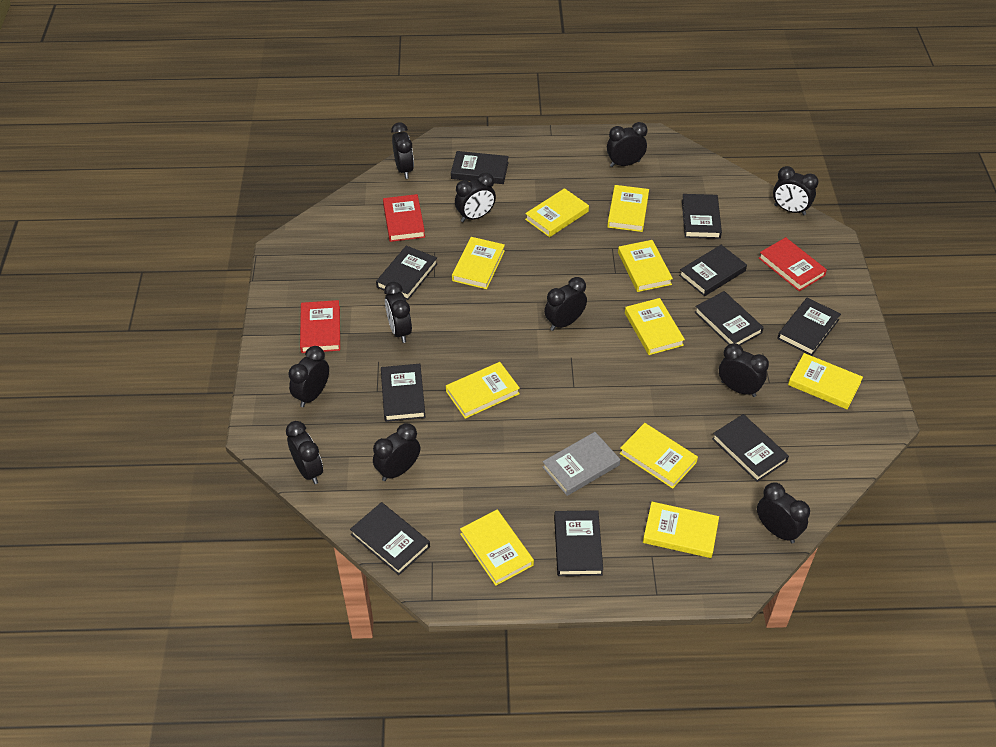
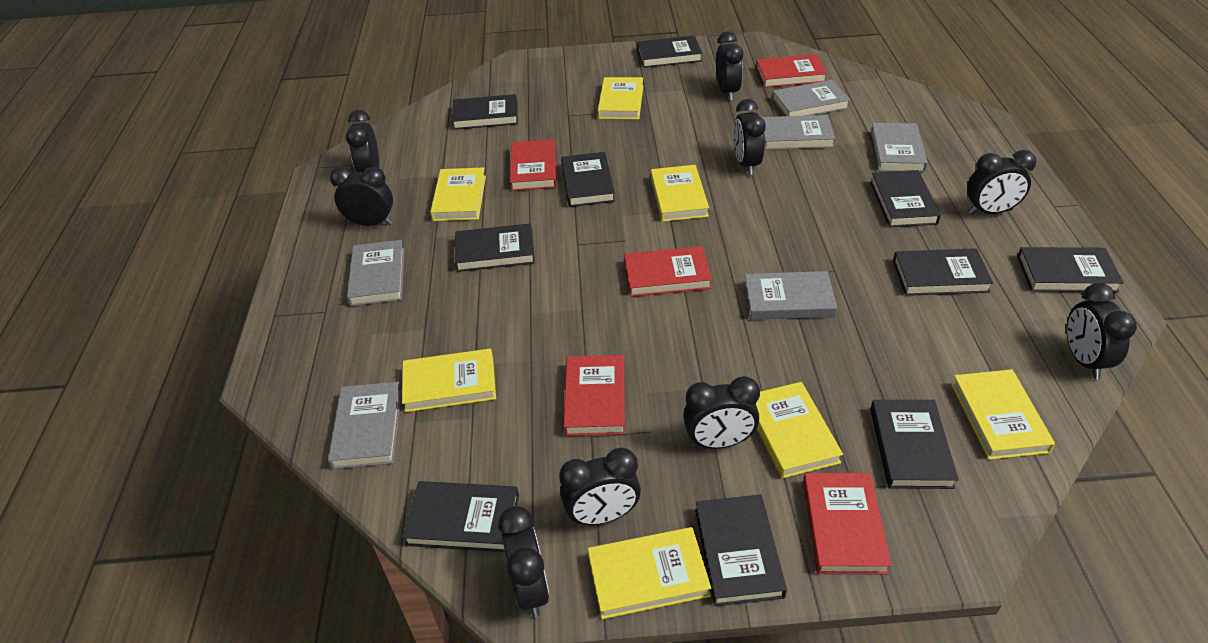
black clock: 11 -> 9
grey book: 1 -> 6
red book: 3 -> 5
yellow book: 10 -> 7

